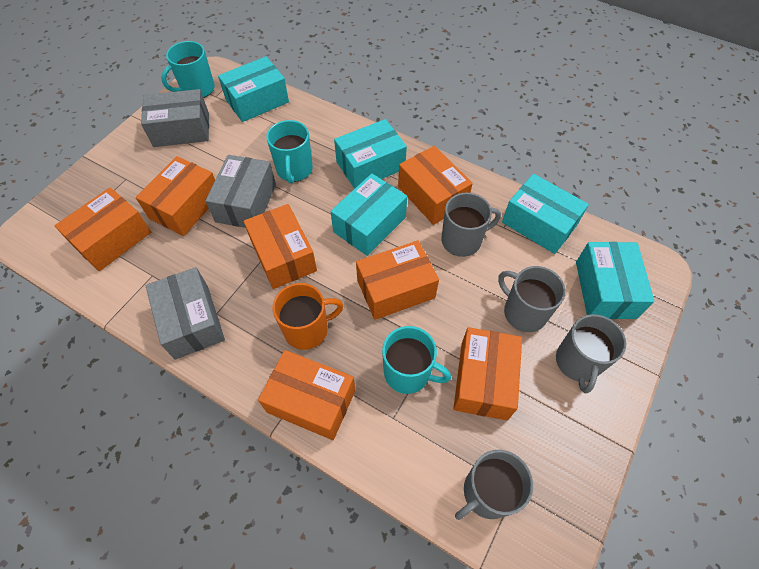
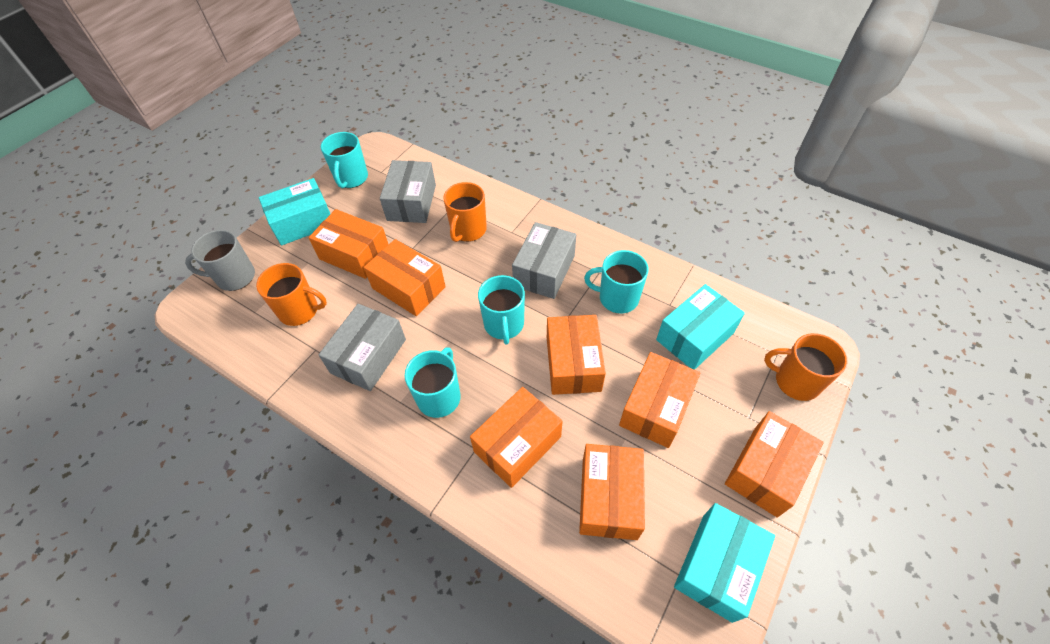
grey mug: 4 -> 1
orange mug: 1 -> 3
turquoise box: 5 -> 3
turquoise mug: 3 -> 4

